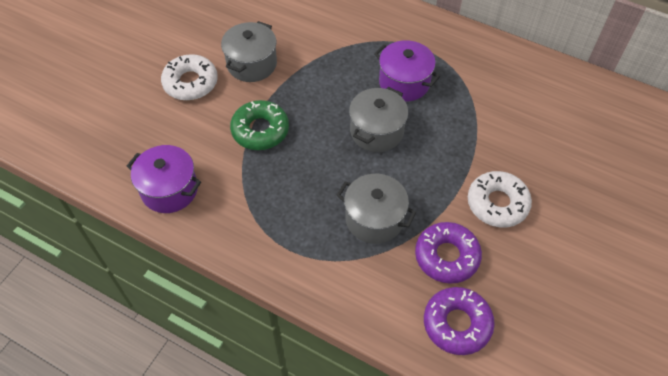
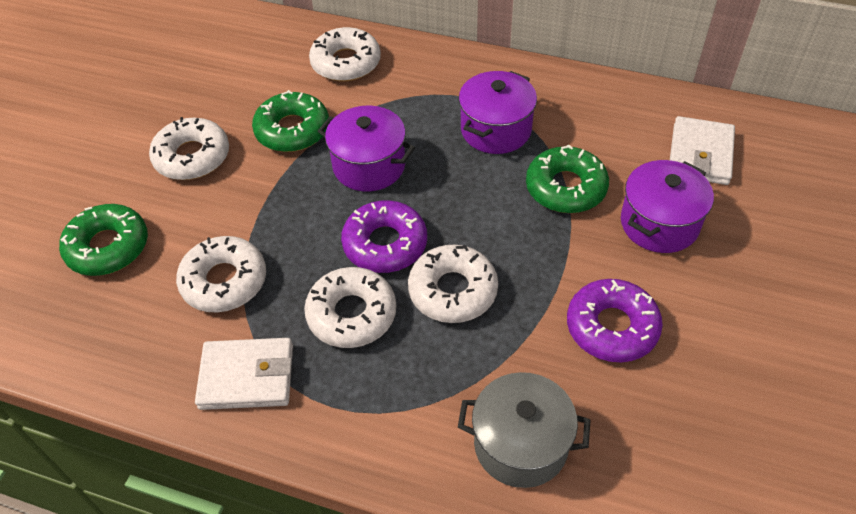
green donut: 1 -> 3
grey pot: 3 -> 1
purple pot: 2 -> 3
white donut: 2 -> 5
white wallet: 0 -> 2

